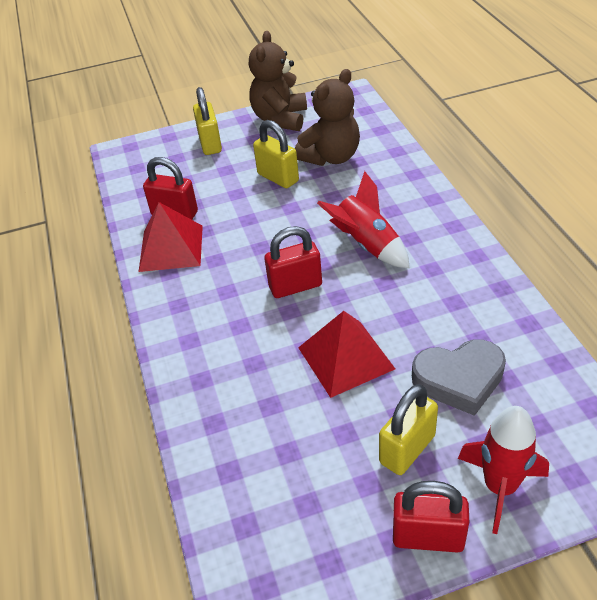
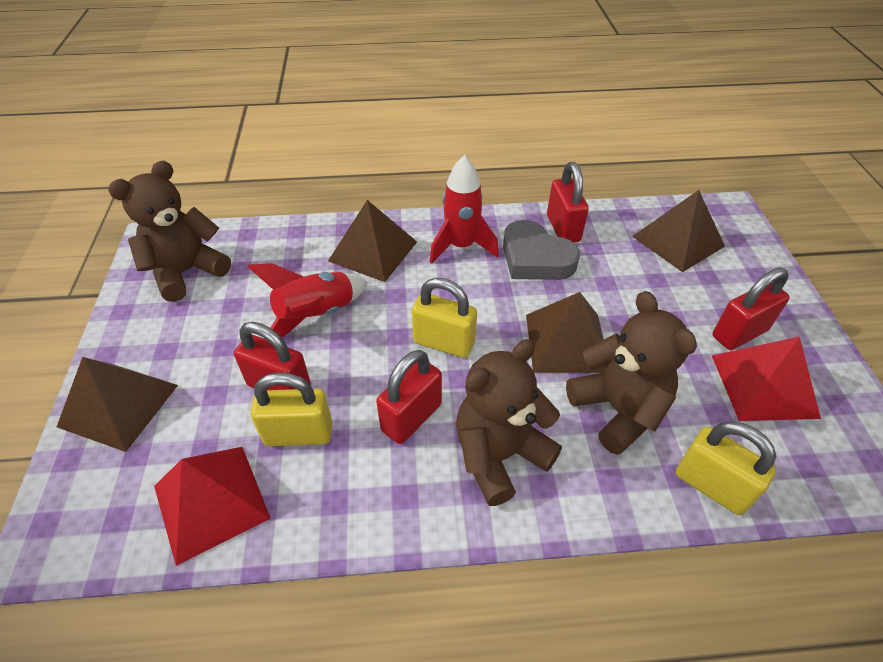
brown pyramid: 0 -> 4
brown teddy bear: 2 -> 3
red padlock: 3 -> 4

